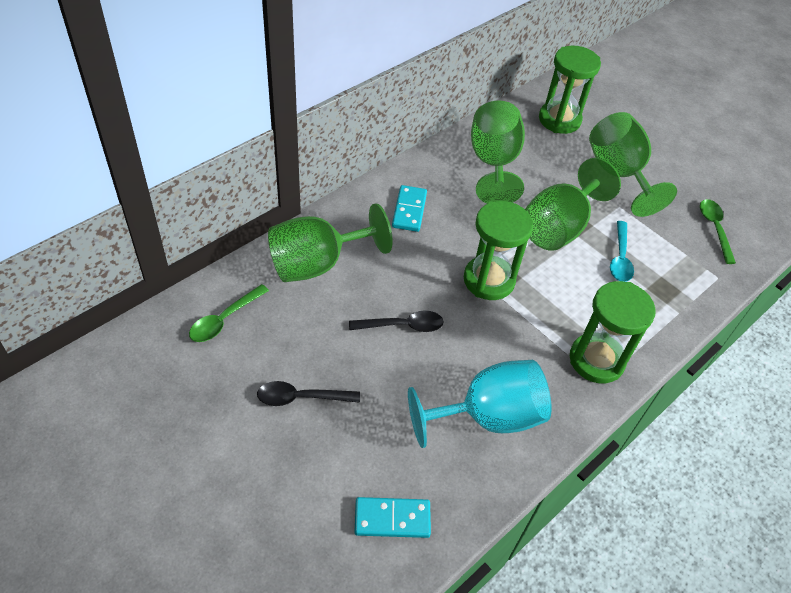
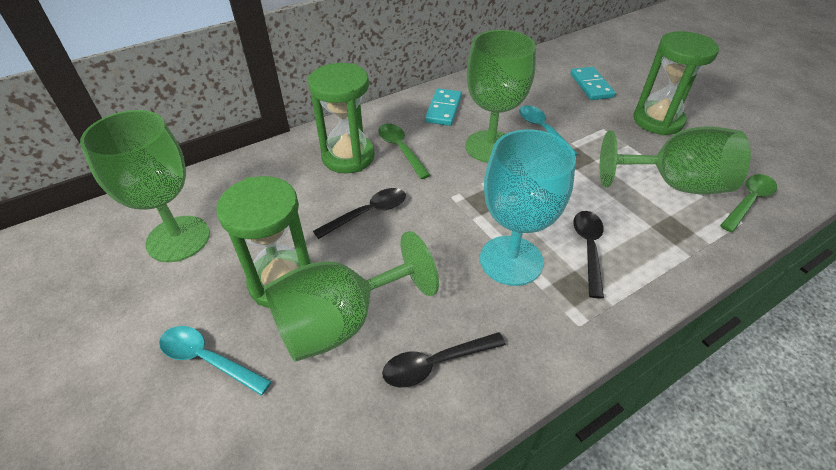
black spoon: 2 -> 3
turquoise spoon: 1 -> 2

